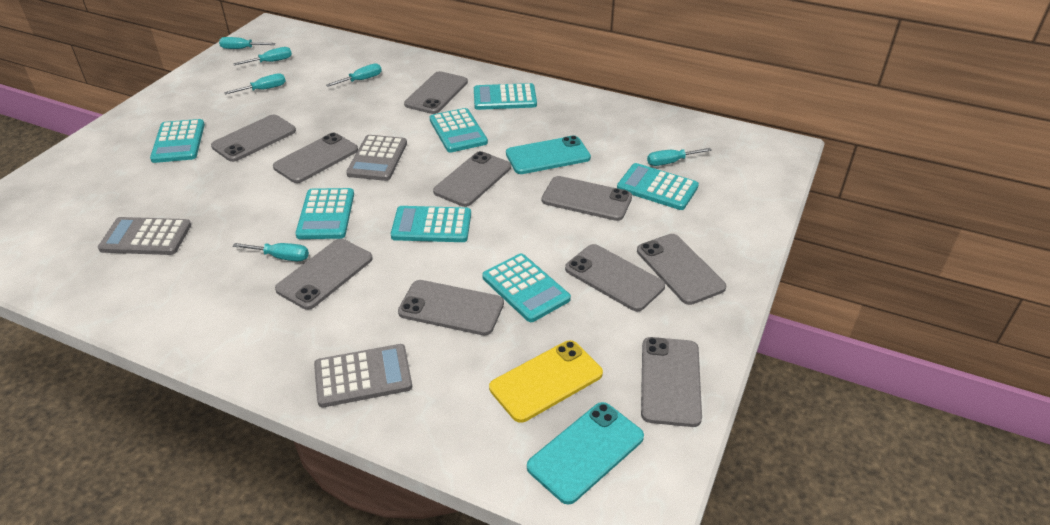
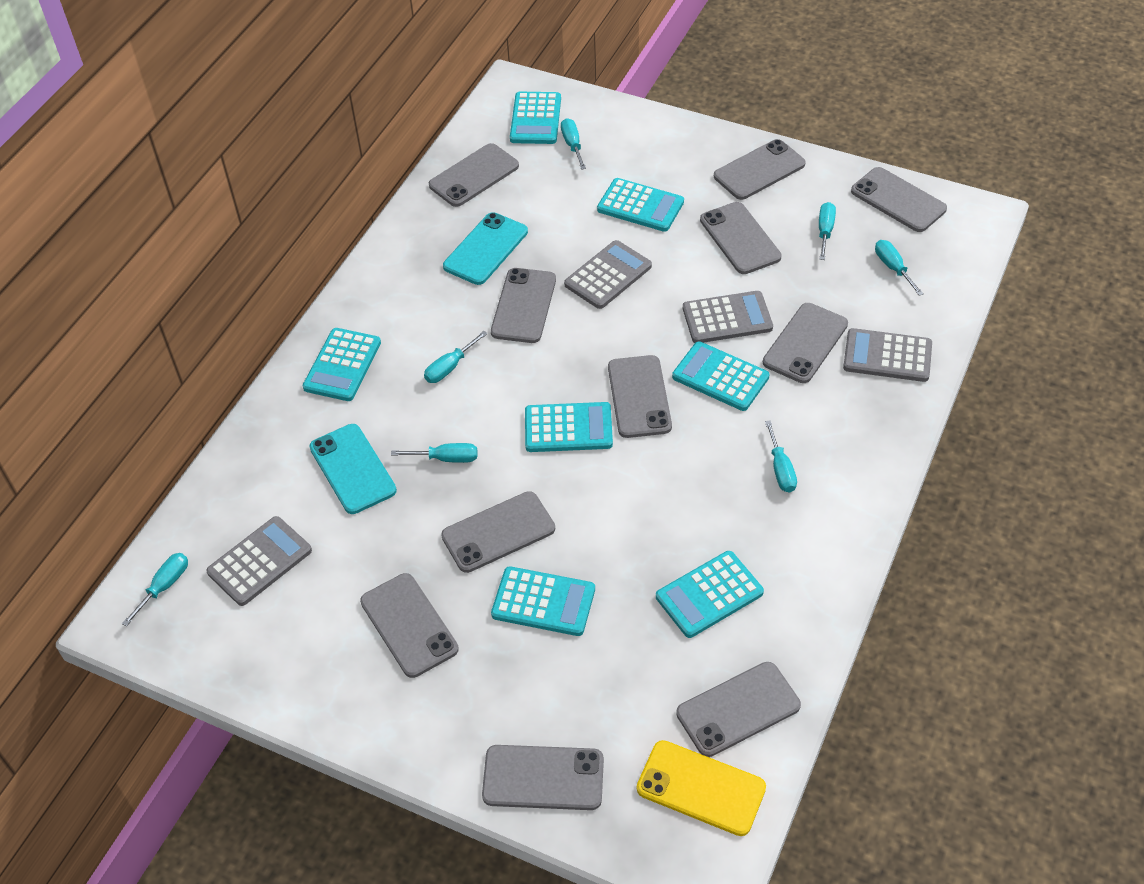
grey calculator: 3 -> 4
grey phone: 10 -> 11
turquoise screwdriver: 6 -> 7

